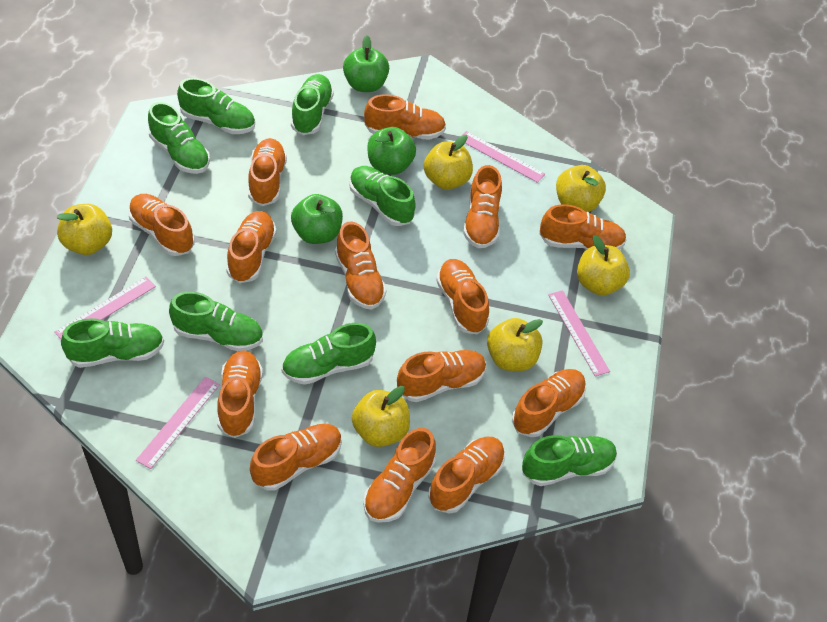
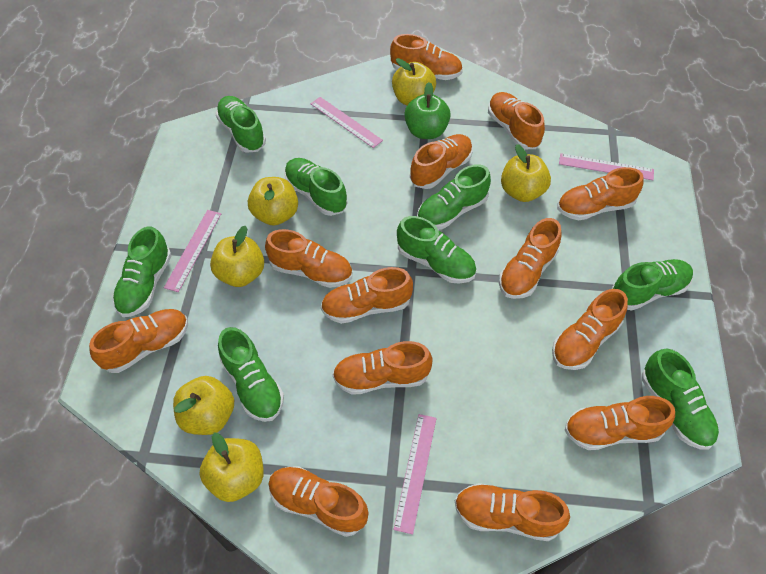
green apple: 3 -> 1
orange shoe: 14 -> 13

